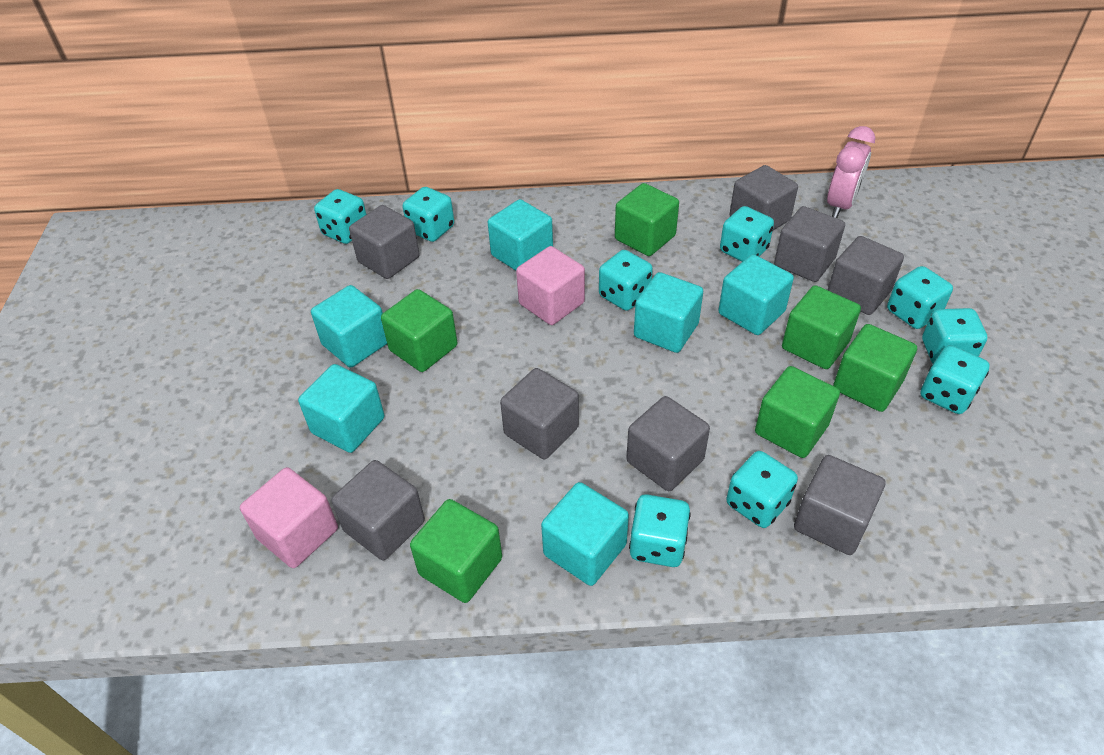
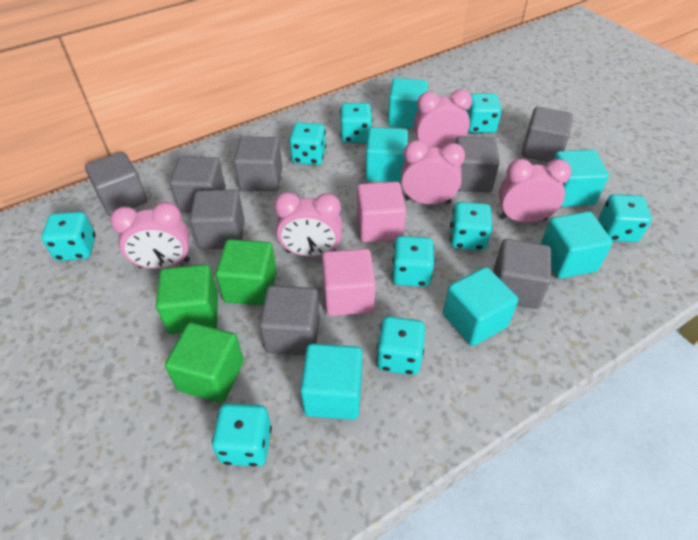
green cube: 6 -> 3
pink clock: 1 -> 5

